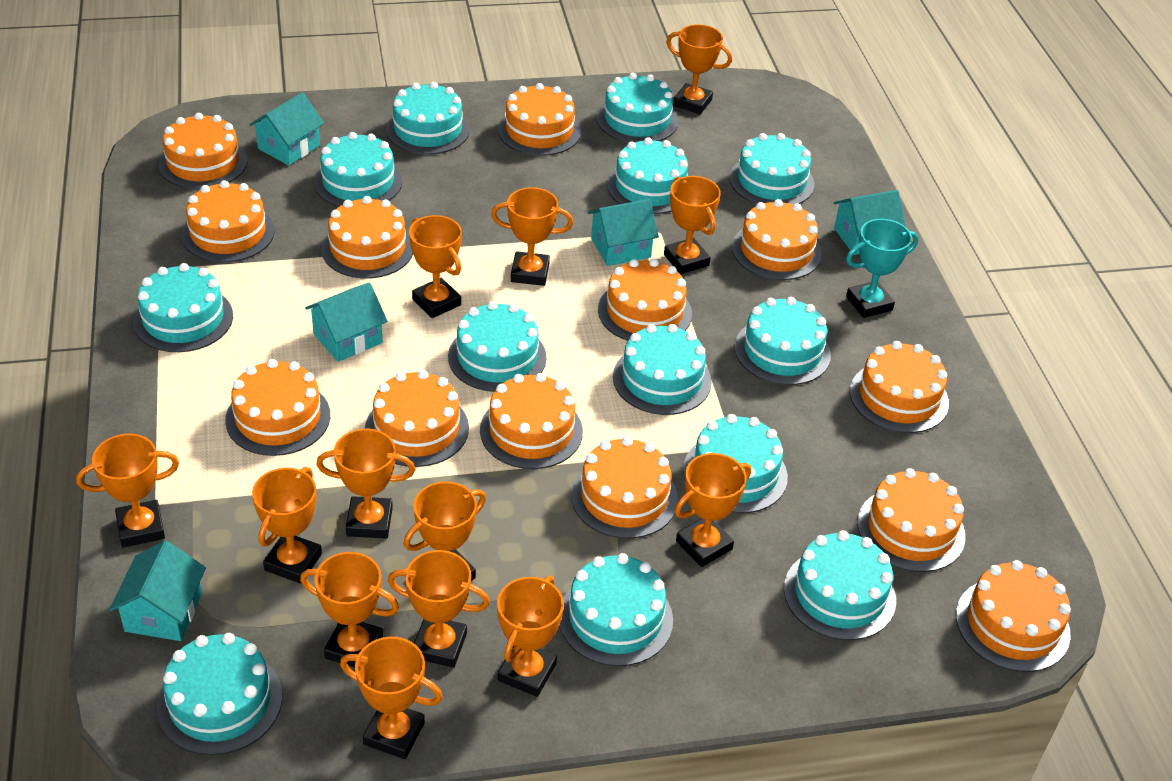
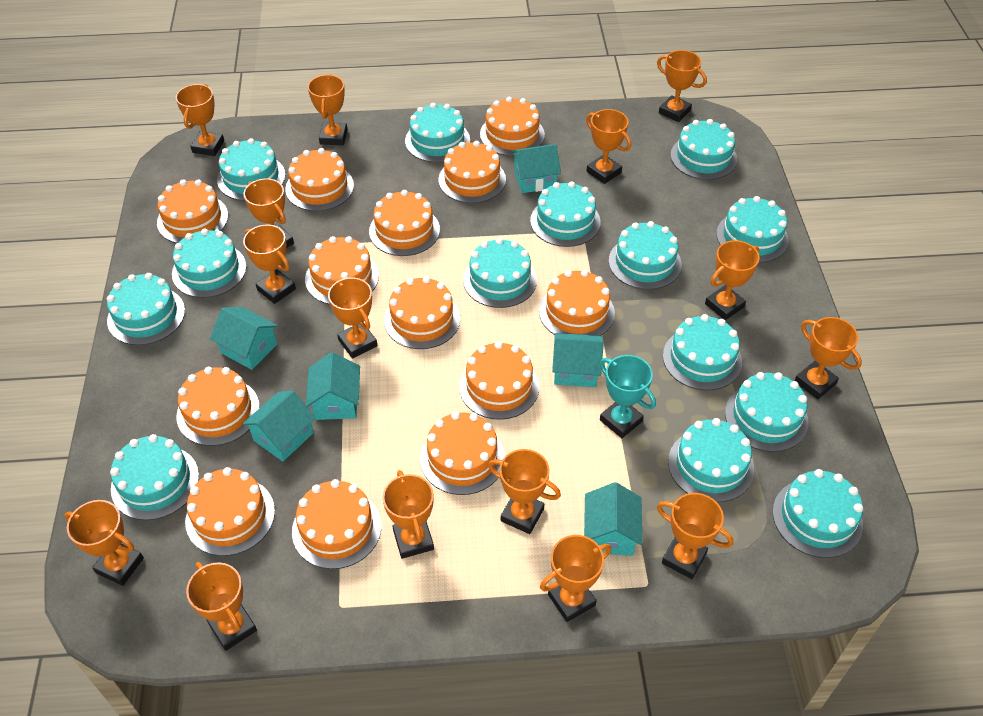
orange trophy: 13 -> 15
turquoise cake: 13 -> 14
turquoise house: 5 -> 6

